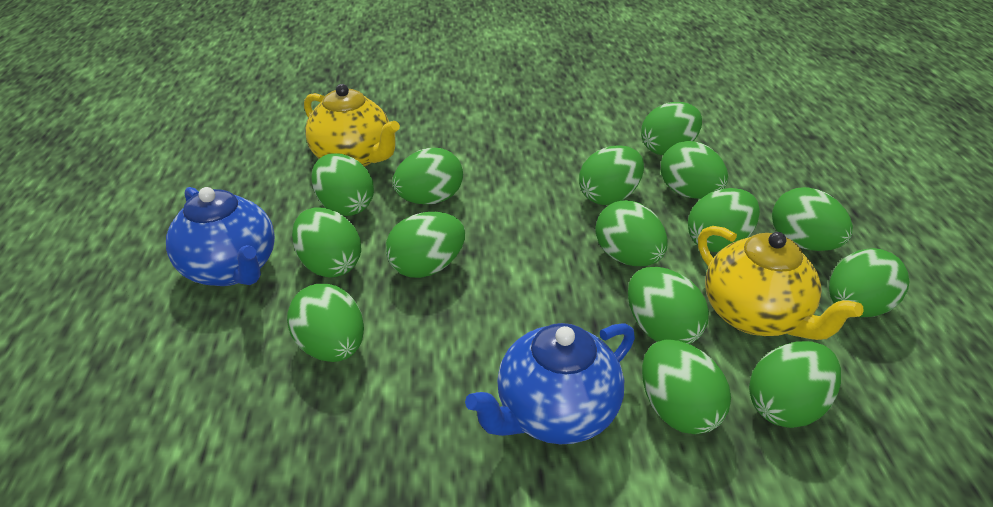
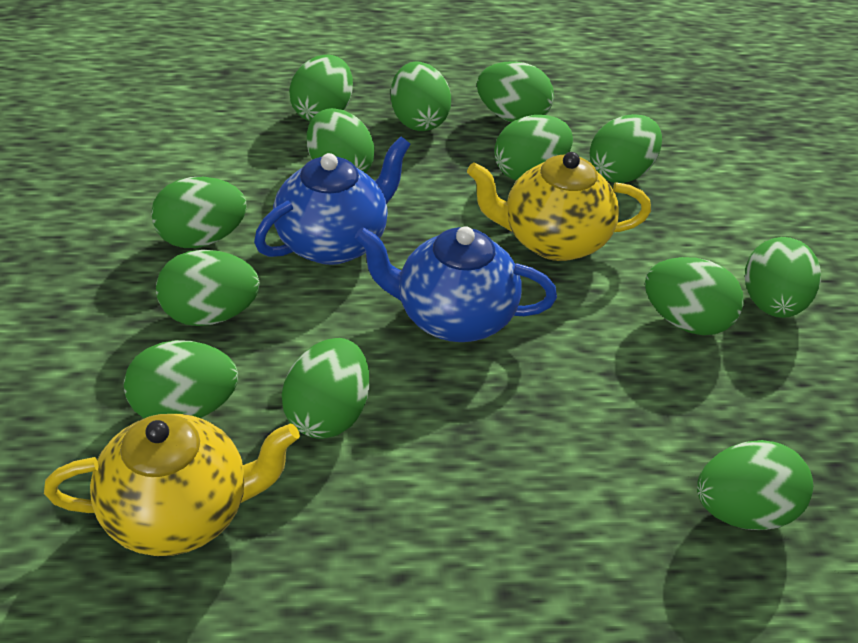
green egg: 15 -> 13

